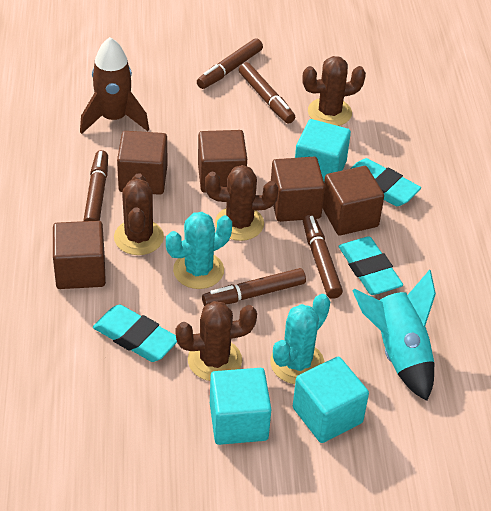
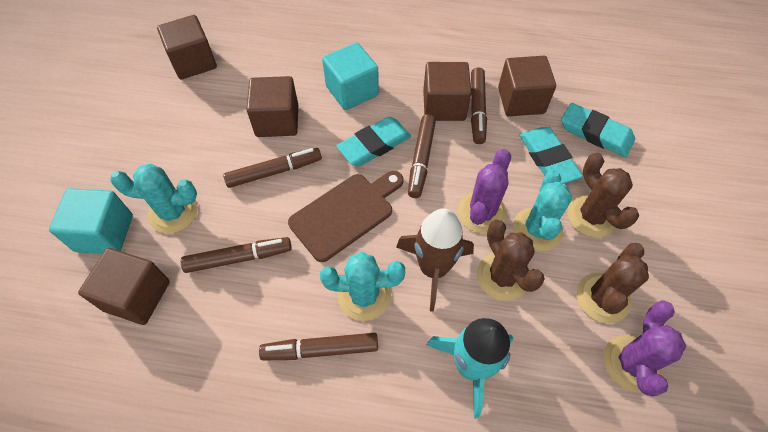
brown cactus: 4 -> 3
brown cutting board: 0 -> 1
purple cactus: 0 -> 2
turquoise cactus: 2 -> 3
turquoise cube: 3 -> 2

